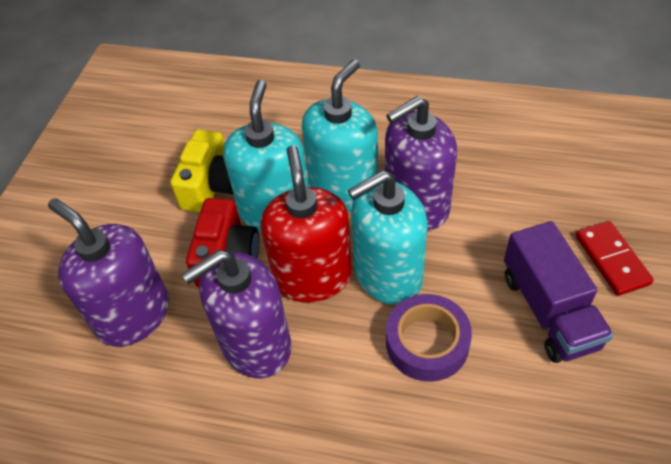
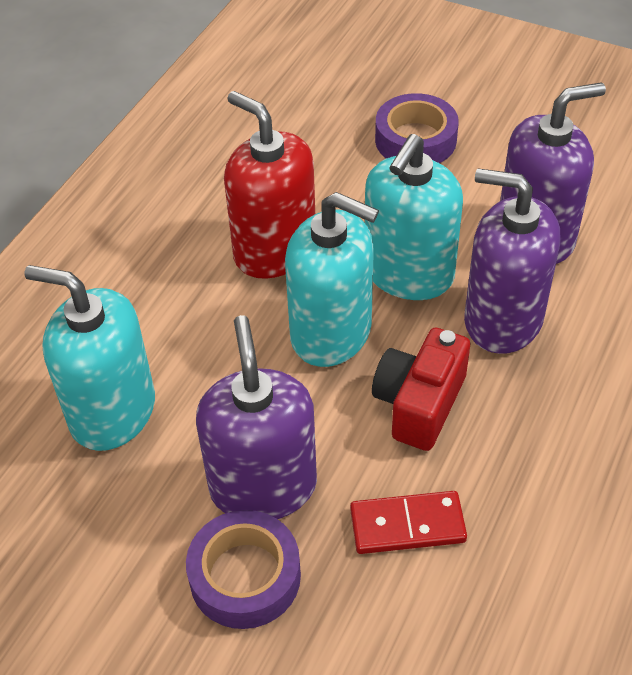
purple tape: 1 -> 2
purple truck: 1 -> 0
yellow camera: 1 -> 0

